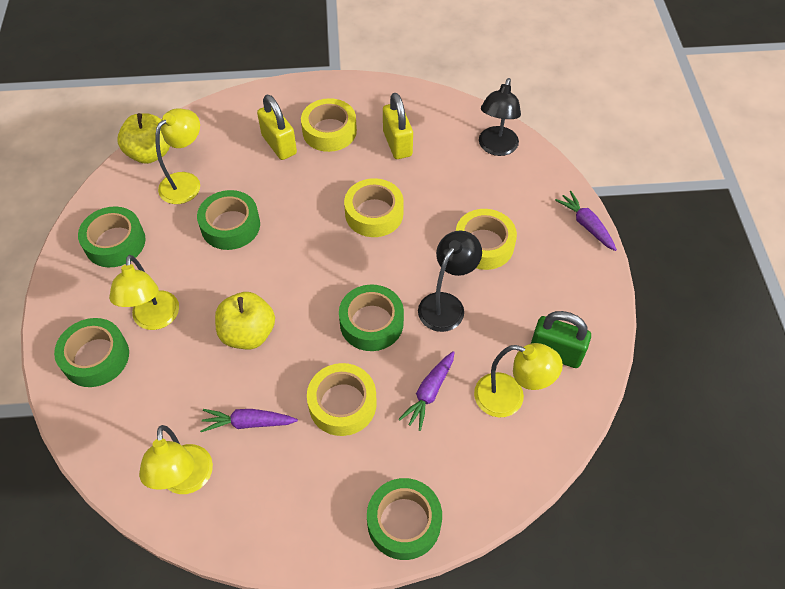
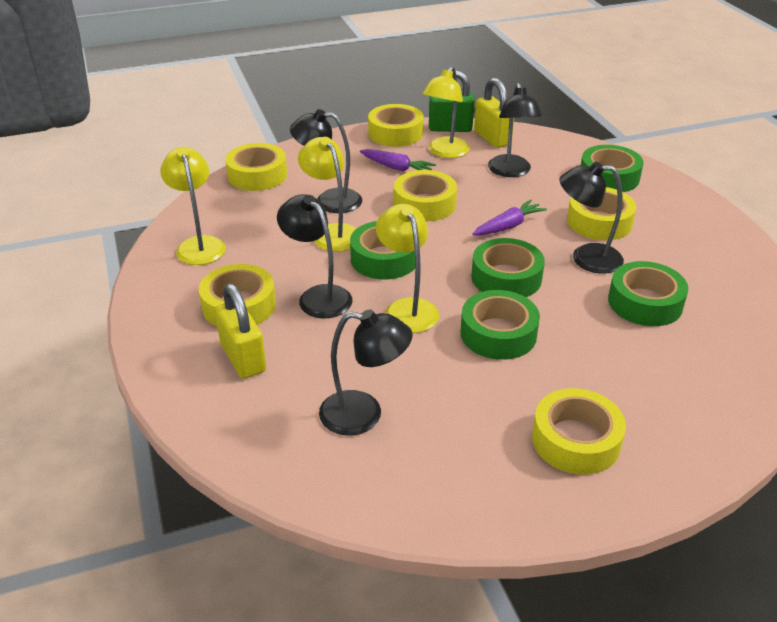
black lamp: 2 -> 5
purple carrot: 3 -> 2
yellow apple: 2 -> 0
yellow tape: 4 -> 6

